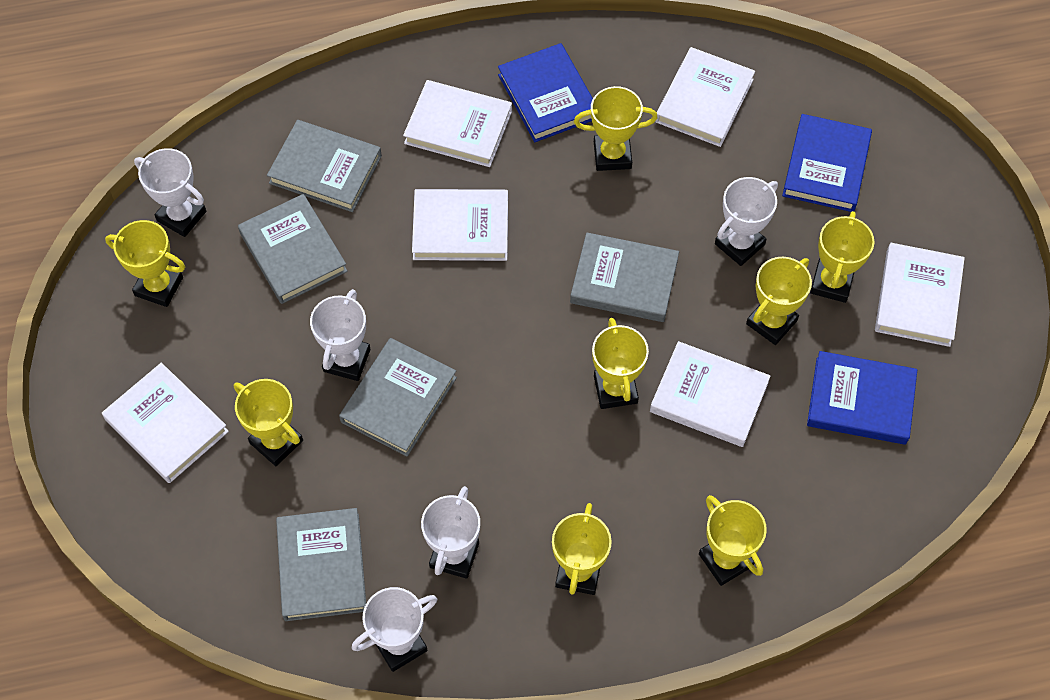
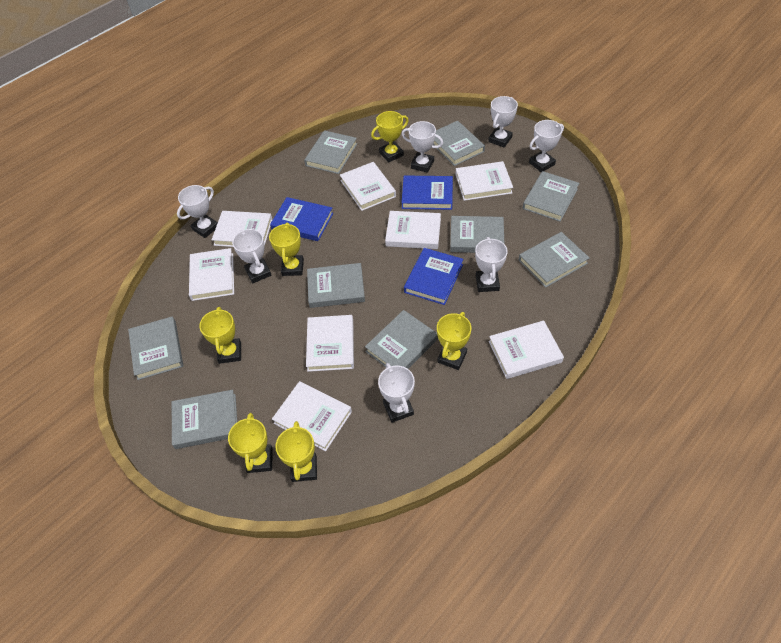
grey book: 5 -> 9
white book: 6 -> 8
white trophy: 5 -> 7
yellow trophy: 8 -> 6

